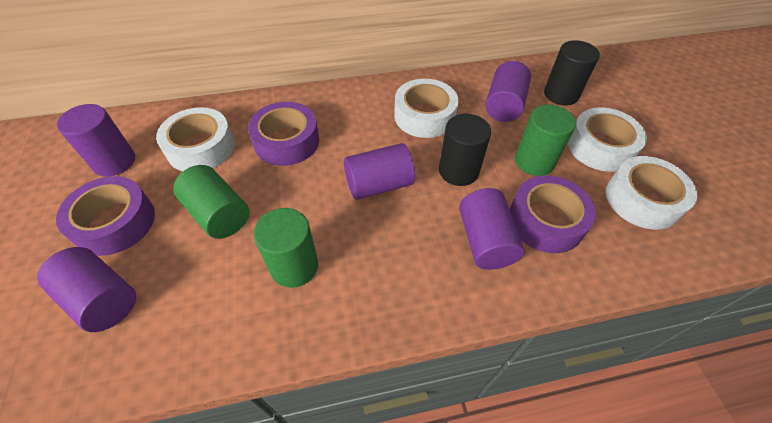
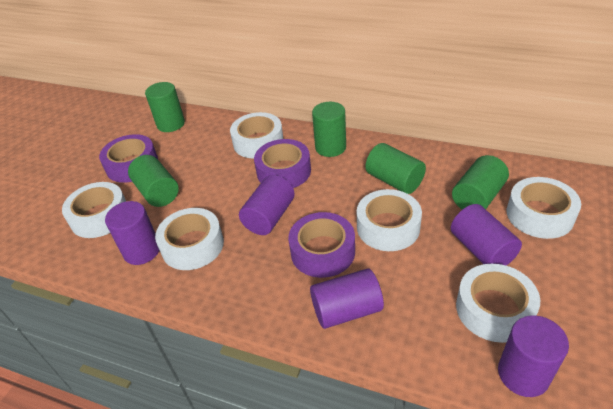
black cylinder: 2 -> 0
green cylinder: 3 -> 5
white tape: 4 -> 6

